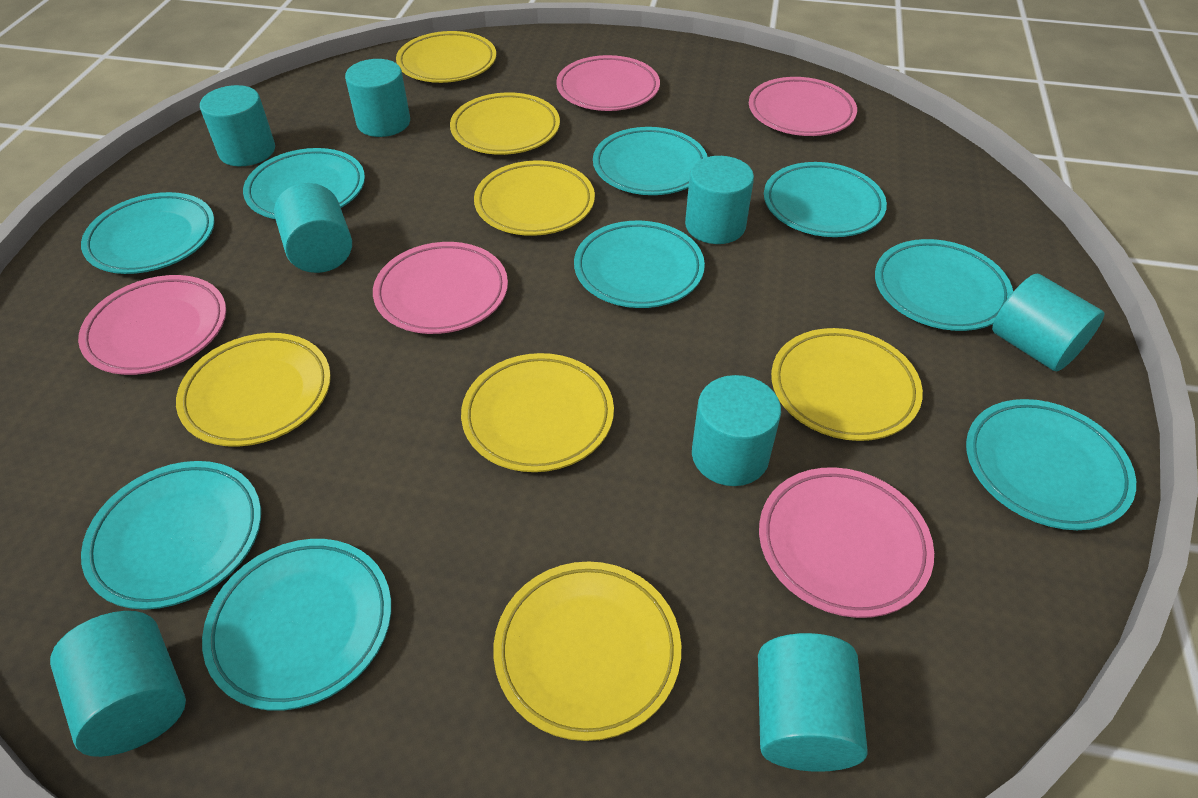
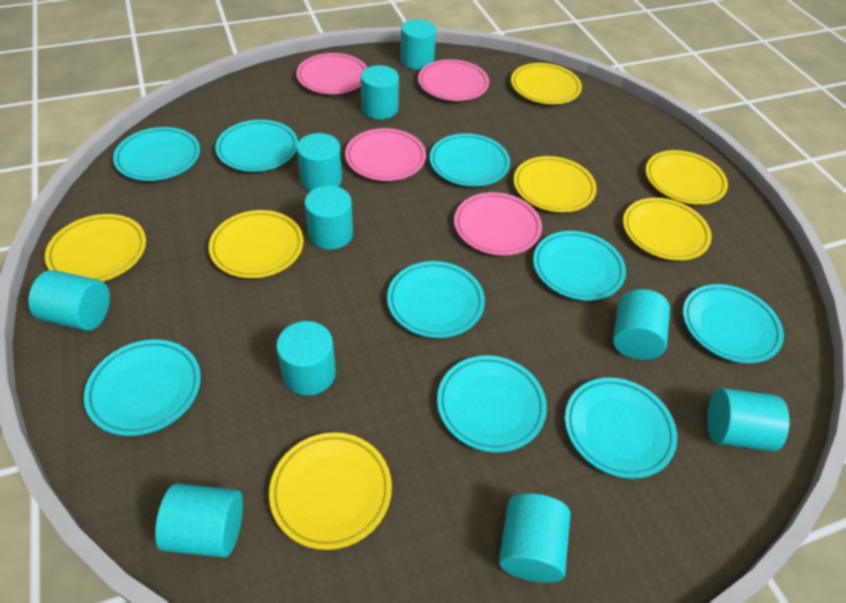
pink plate: 5 -> 4
turquoise cylinder: 8 -> 10

